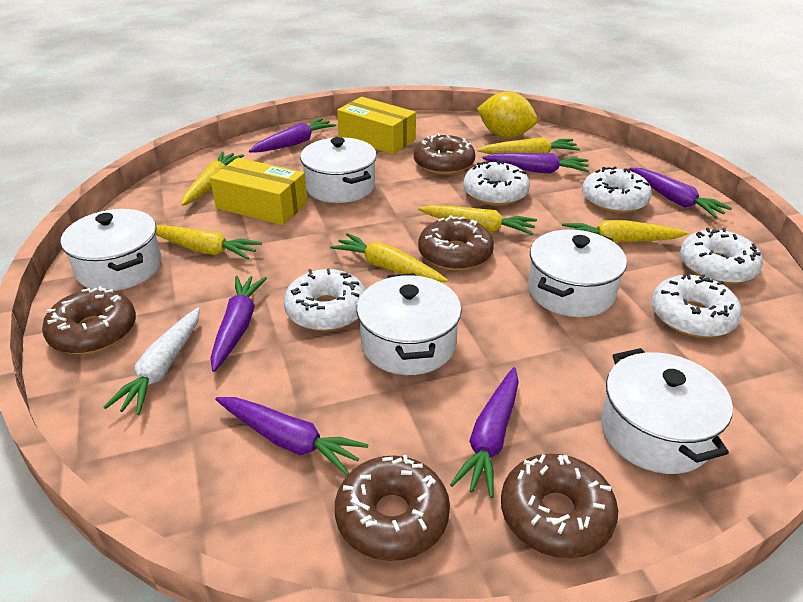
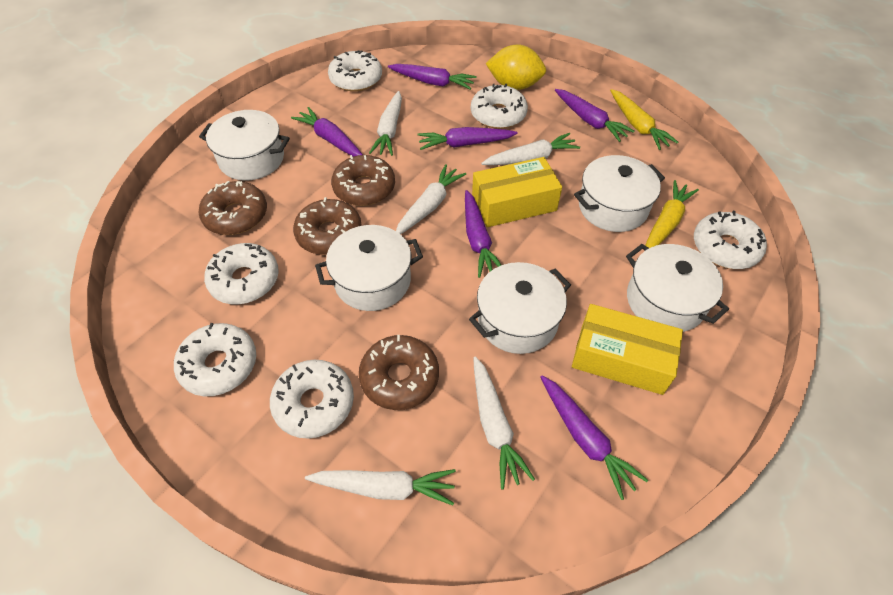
brown donut: 5 -> 4
white carrot: 1 -> 5
white donut: 5 -> 6
yellow carrot: 6 -> 2

